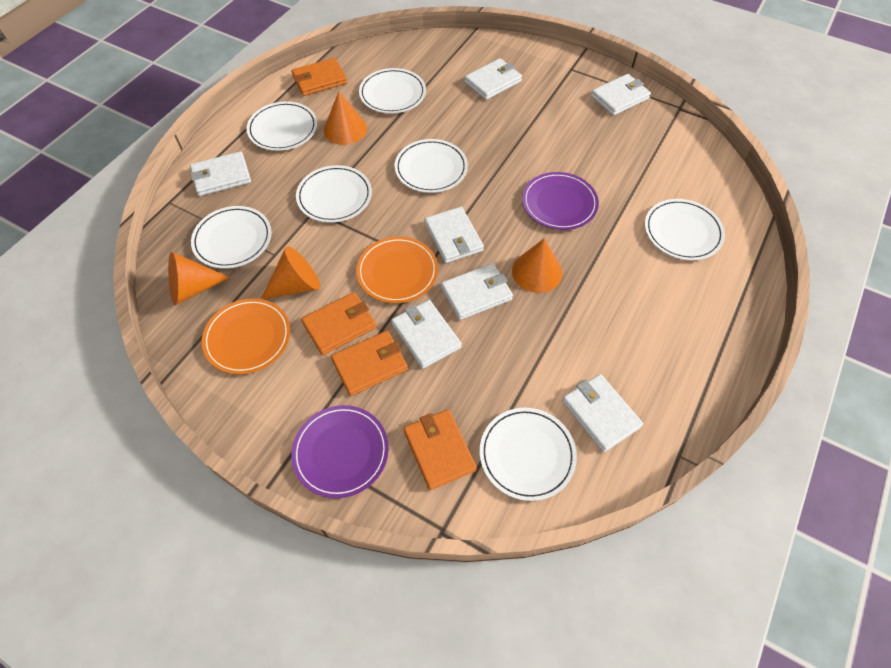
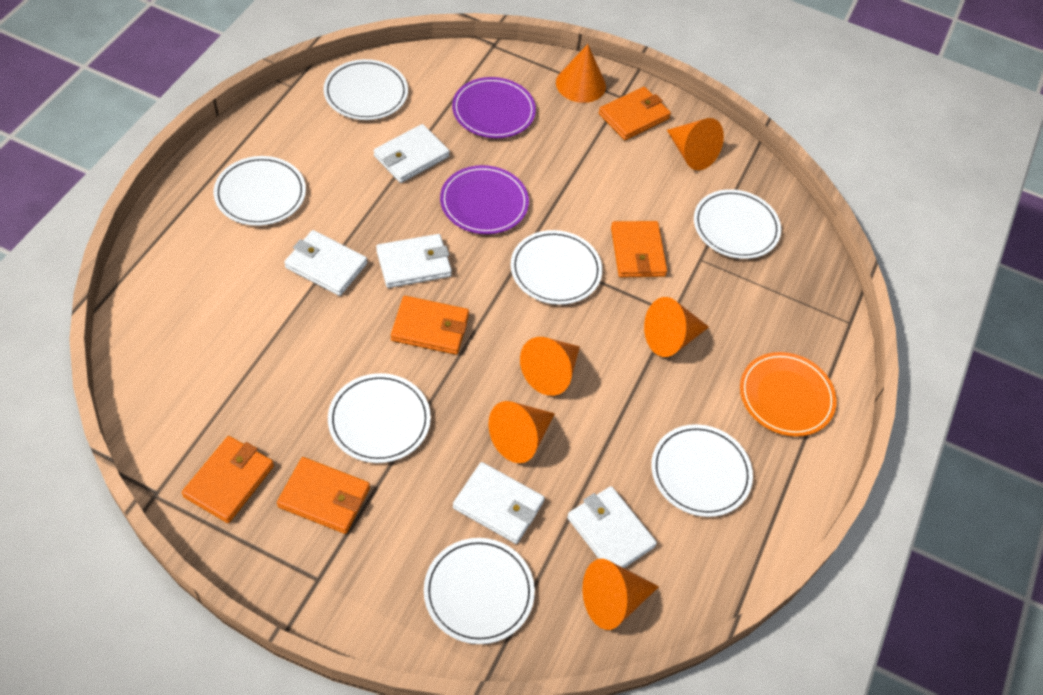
orange cone: 4 -> 6
orange plate: 2 -> 1
orange wallet: 4 -> 5
white wallet: 7 -> 5

